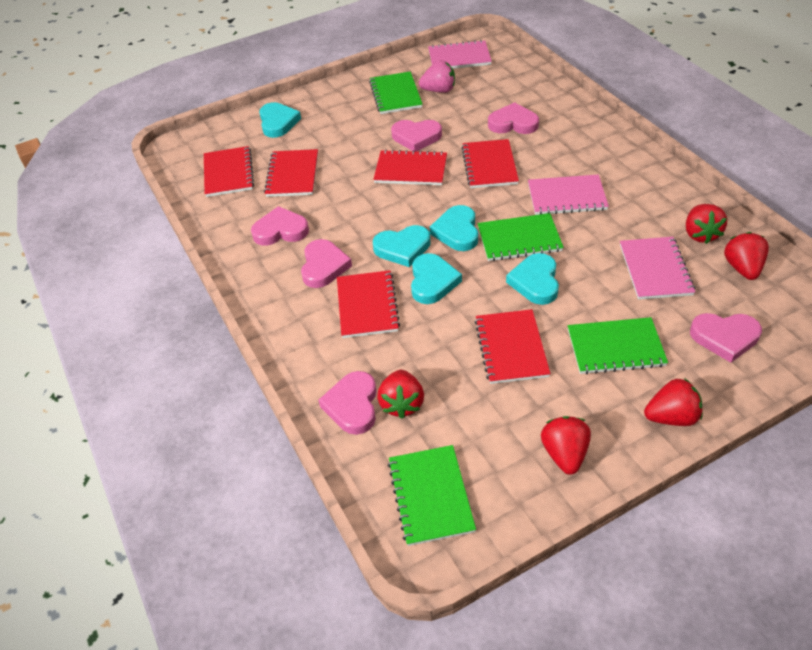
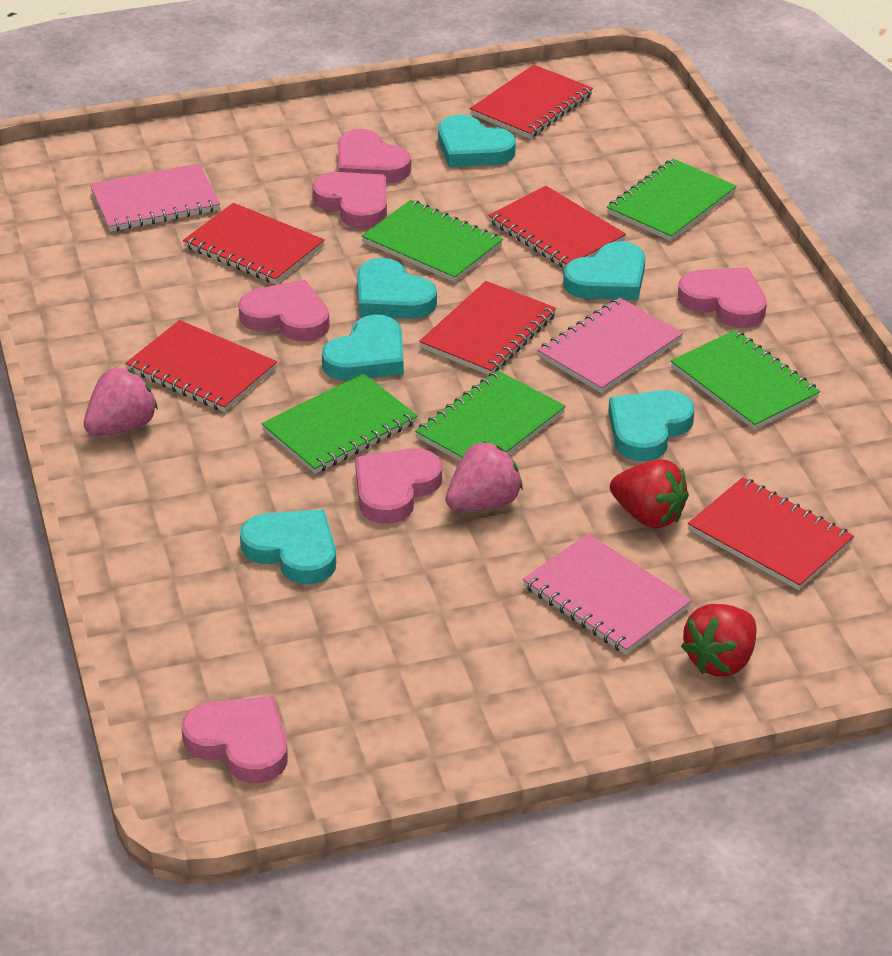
green notebook: 4 -> 5
pink strawberry: 1 -> 2
red strawberry: 5 -> 2
turquoise heart: 5 -> 6

